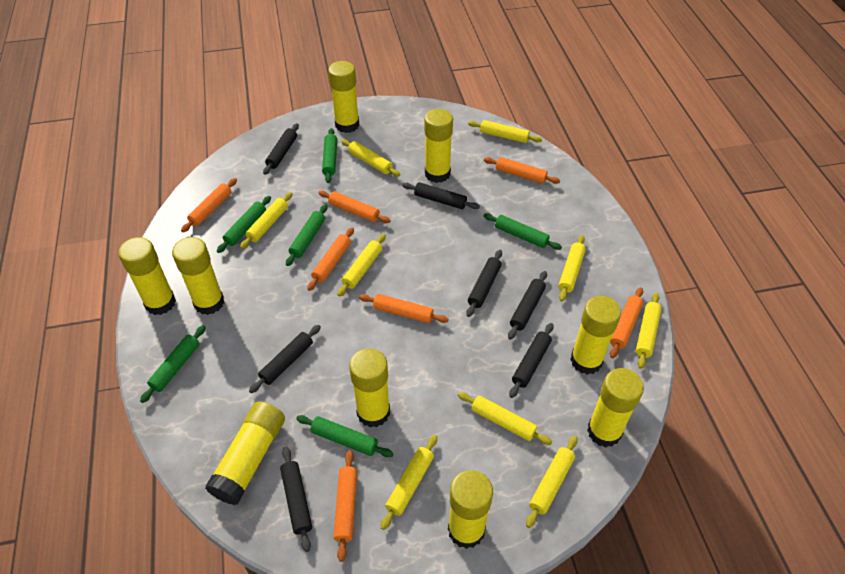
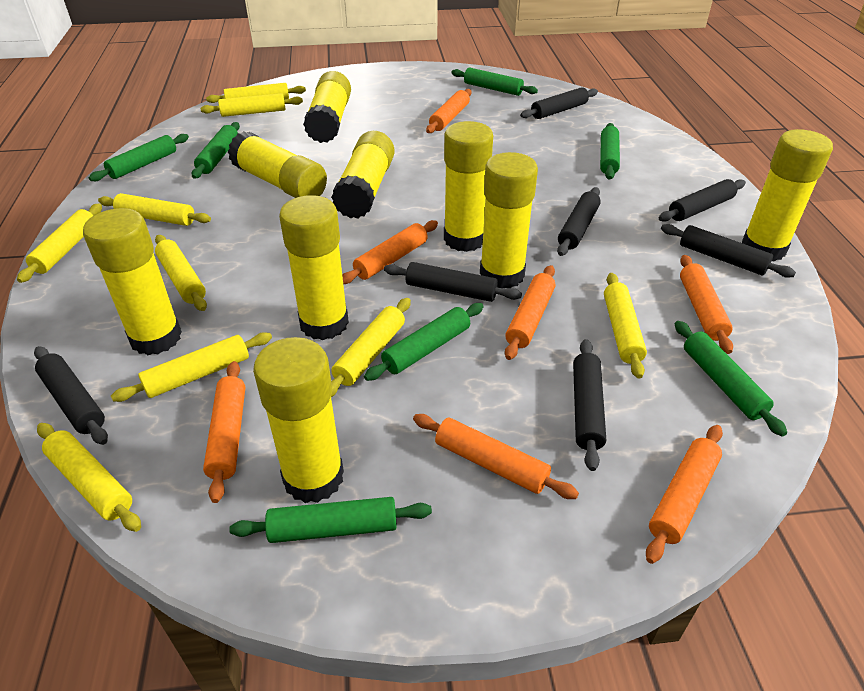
green rolling pin: 6 -> 7

